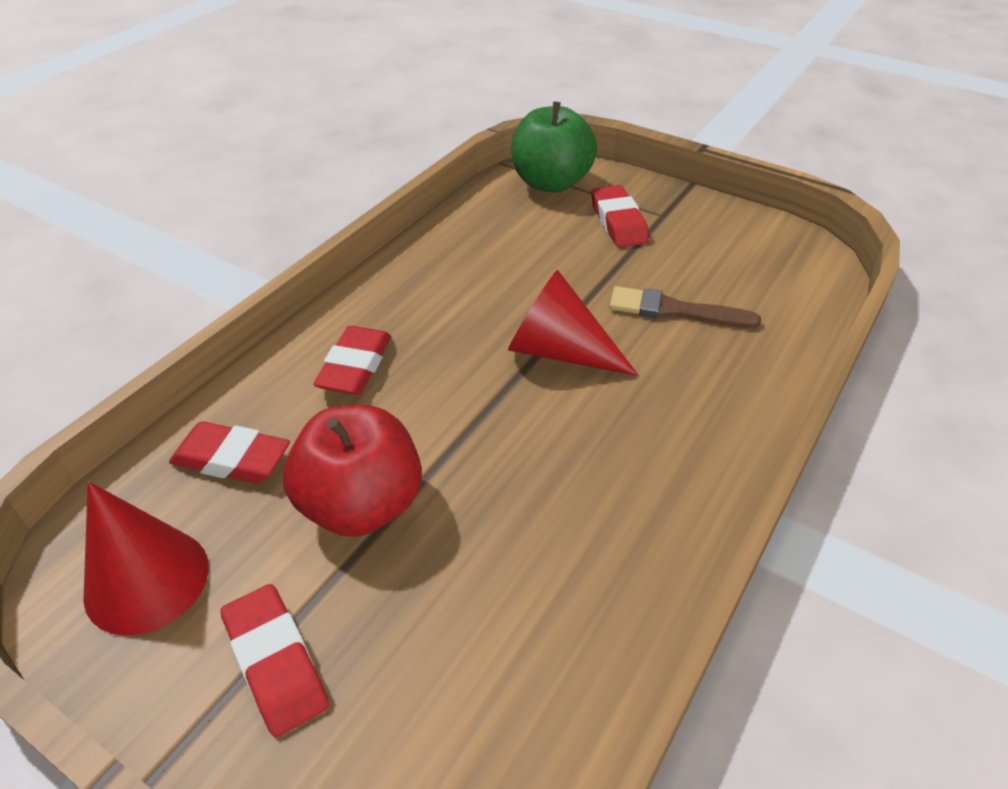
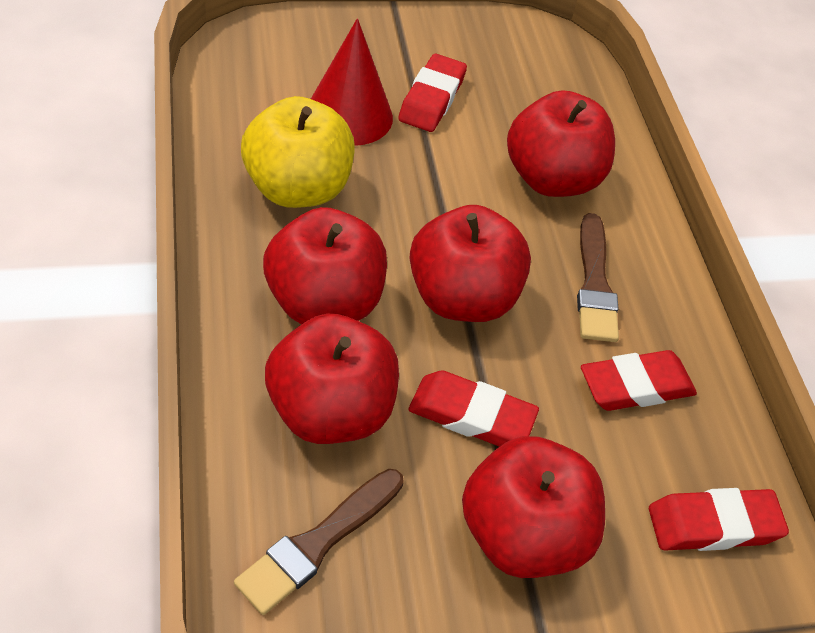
brown brush: 1 -> 2
green apple: 1 -> 0
red apple: 1 -> 5
red cone: 2 -> 1
yellow apple: 0 -> 1

